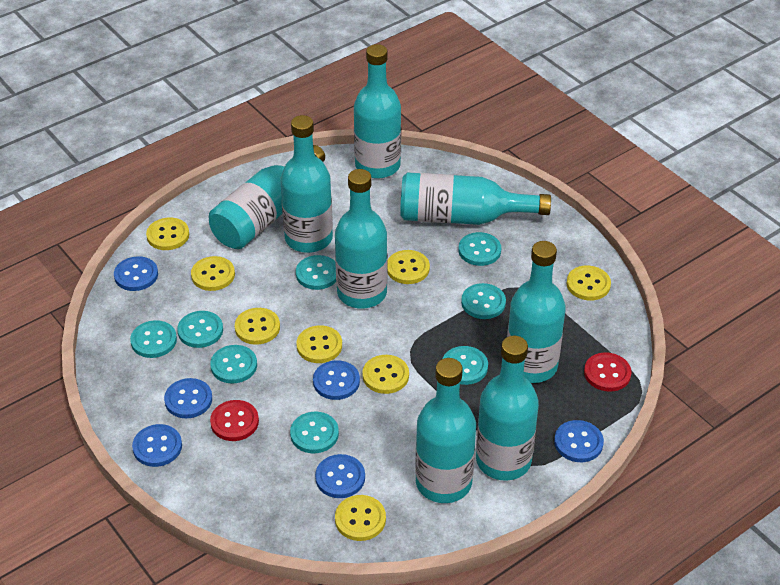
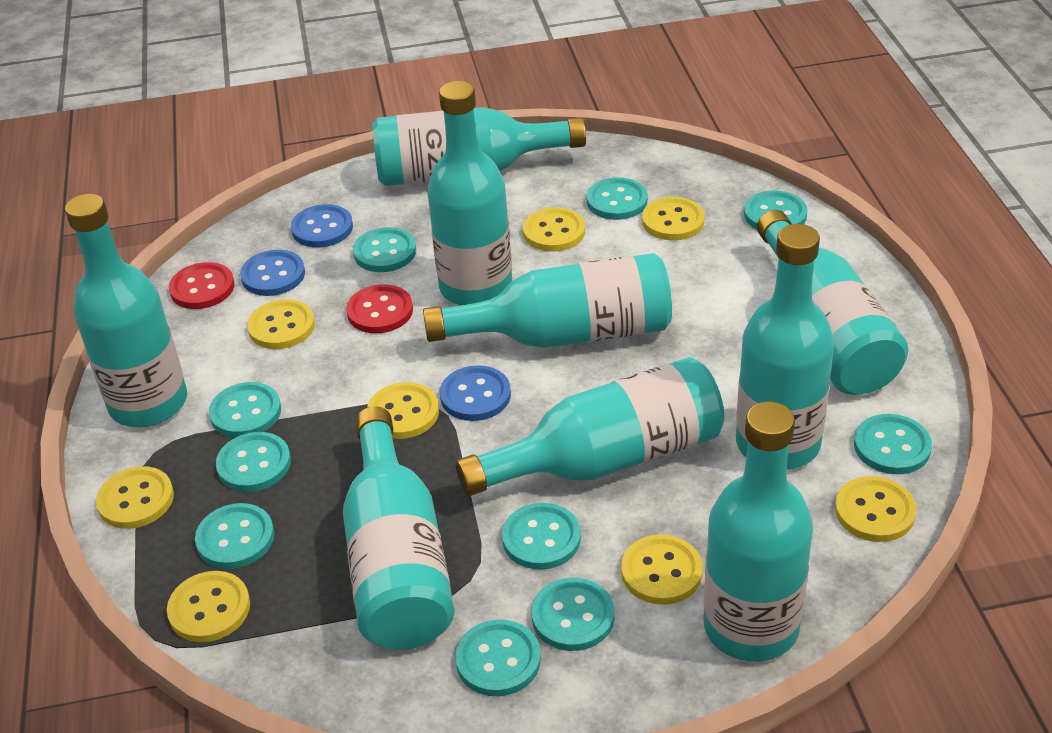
blue button: 6 -> 3
turquoise bottle: 8 -> 9
turquoise button: 8 -> 10

